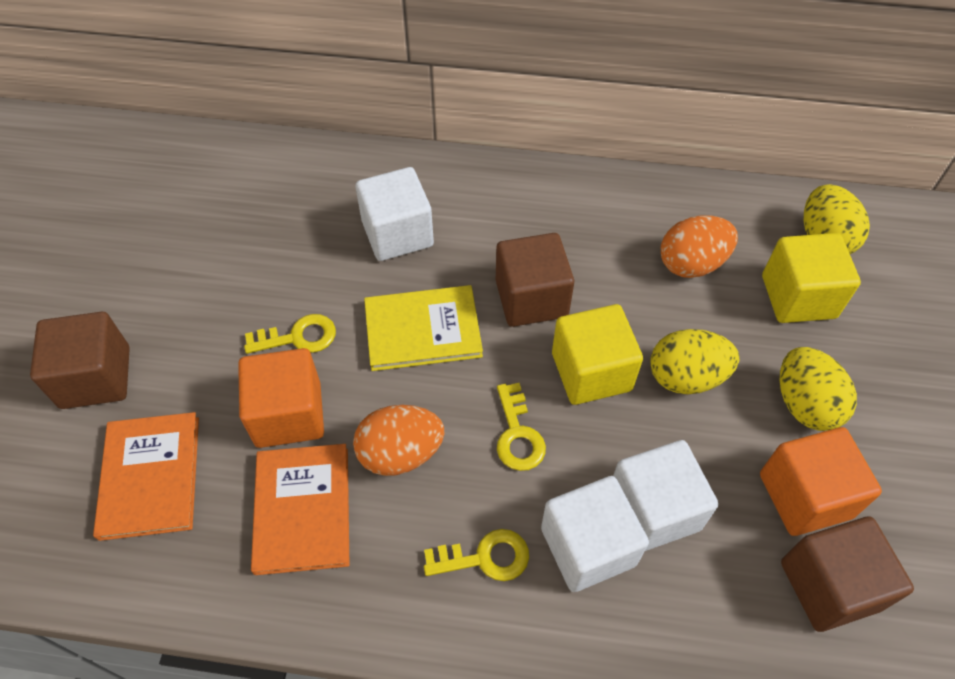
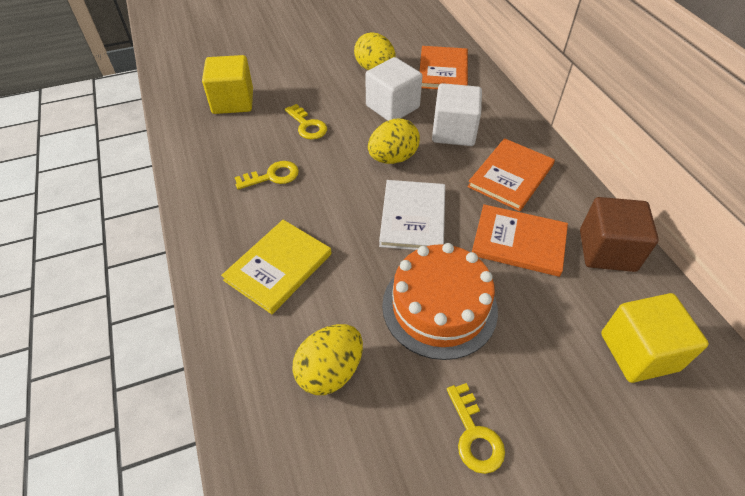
brown cube: 3 -> 1
orange book: 2 -> 3
orange cake: 0 -> 1
orange cube: 2 -> 0
orange egg: 2 -> 0
white book: 0 -> 1
white cube: 3 -> 2

